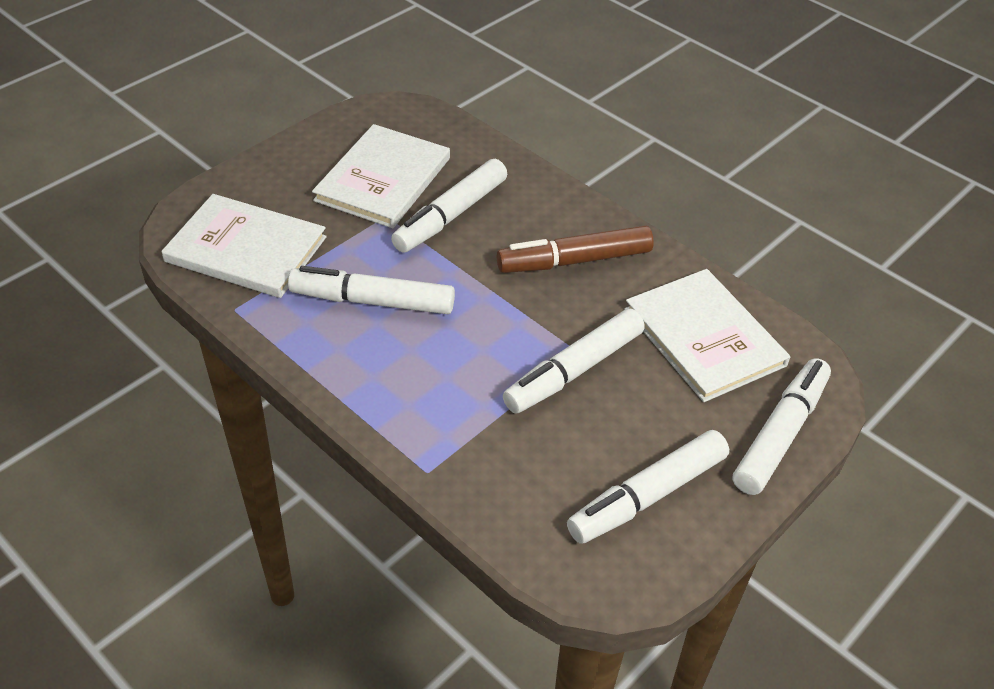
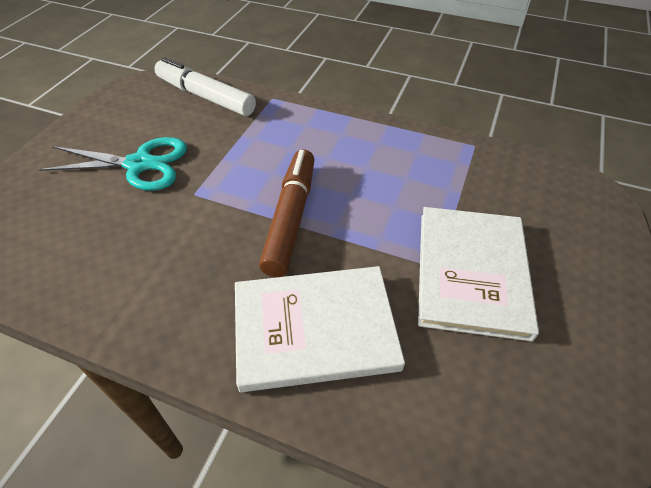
turquoise scissors: 0 -> 1
white book: 3 -> 2
white marker: 5 -> 1

